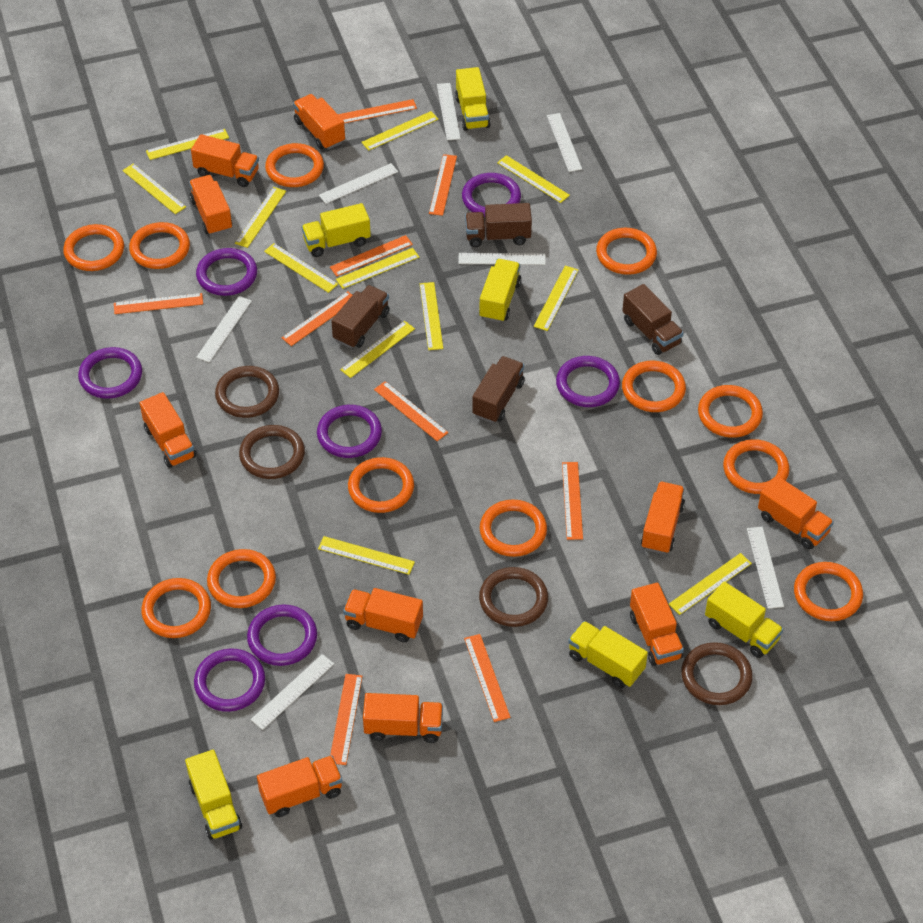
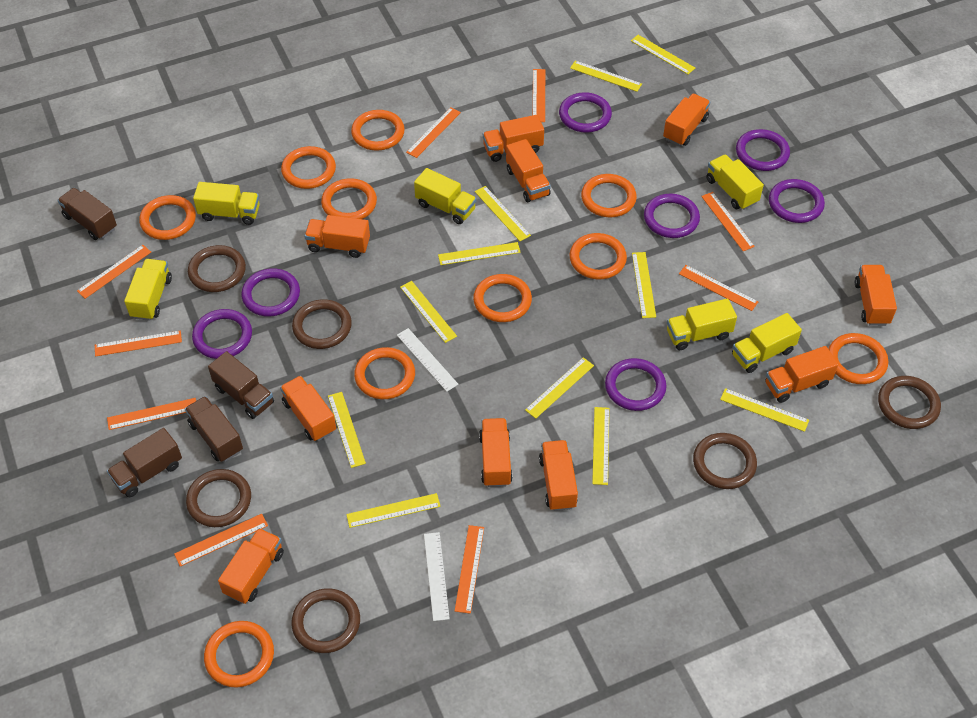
brown ring: 4 -> 6
orange ring: 12 -> 10
white ruler: 7 -> 2
yellow ruler: 12 -> 11

